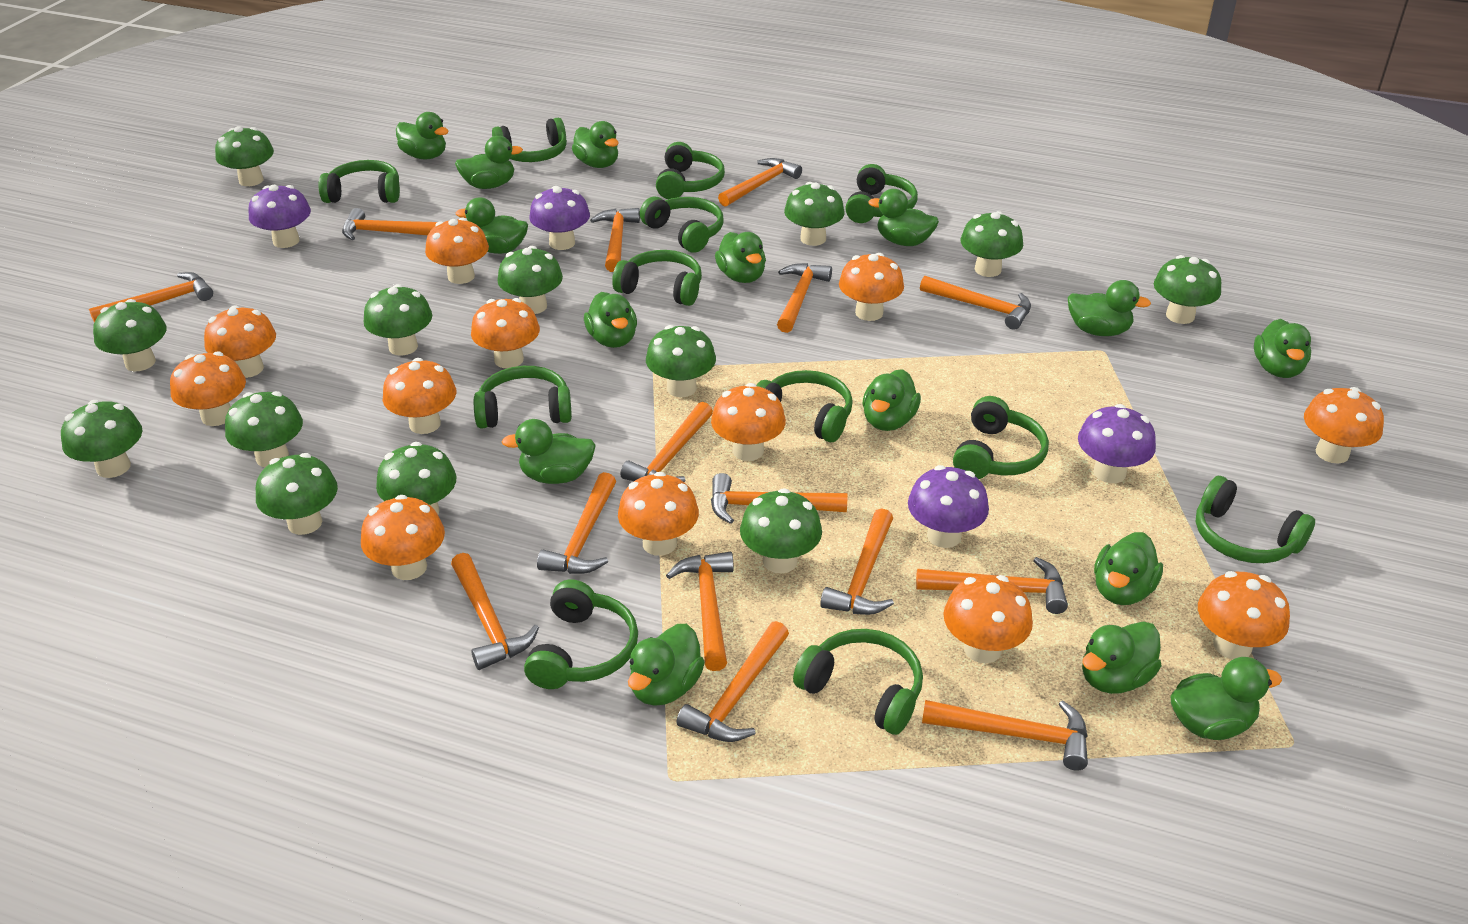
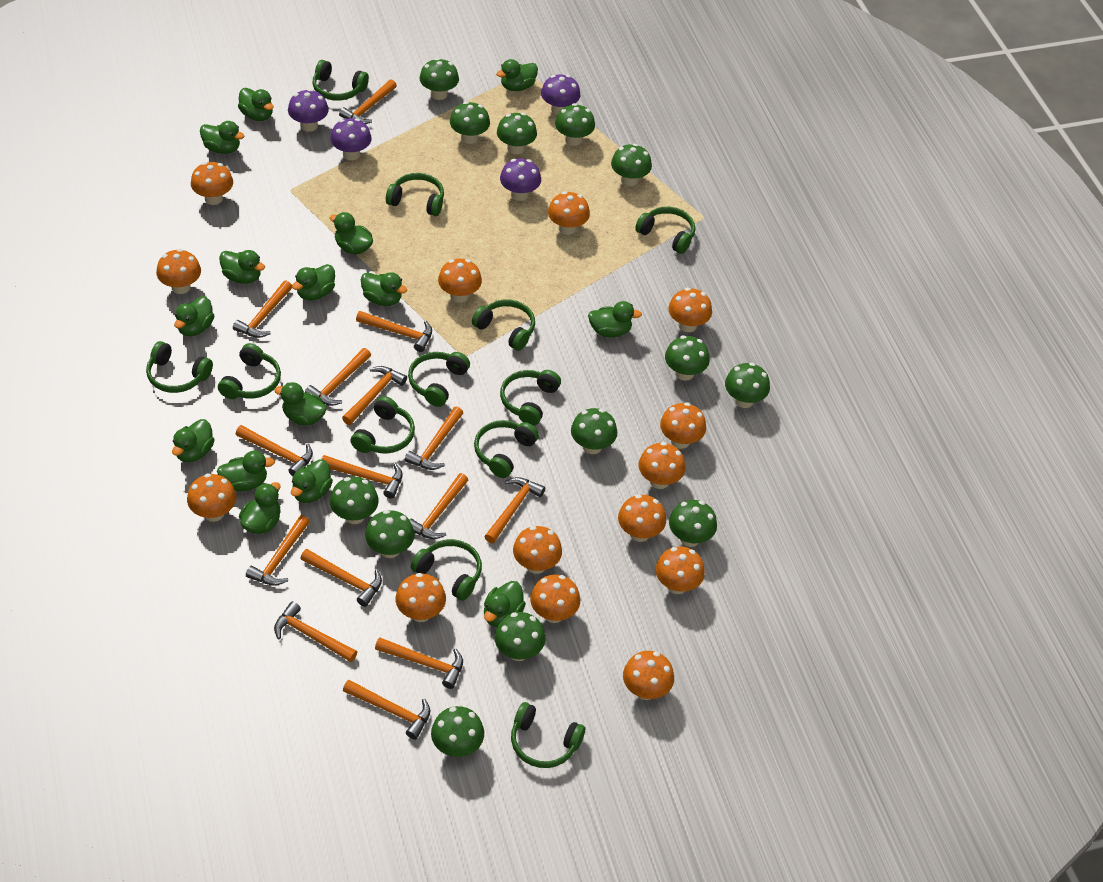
orange mushroom: 12 -> 14

